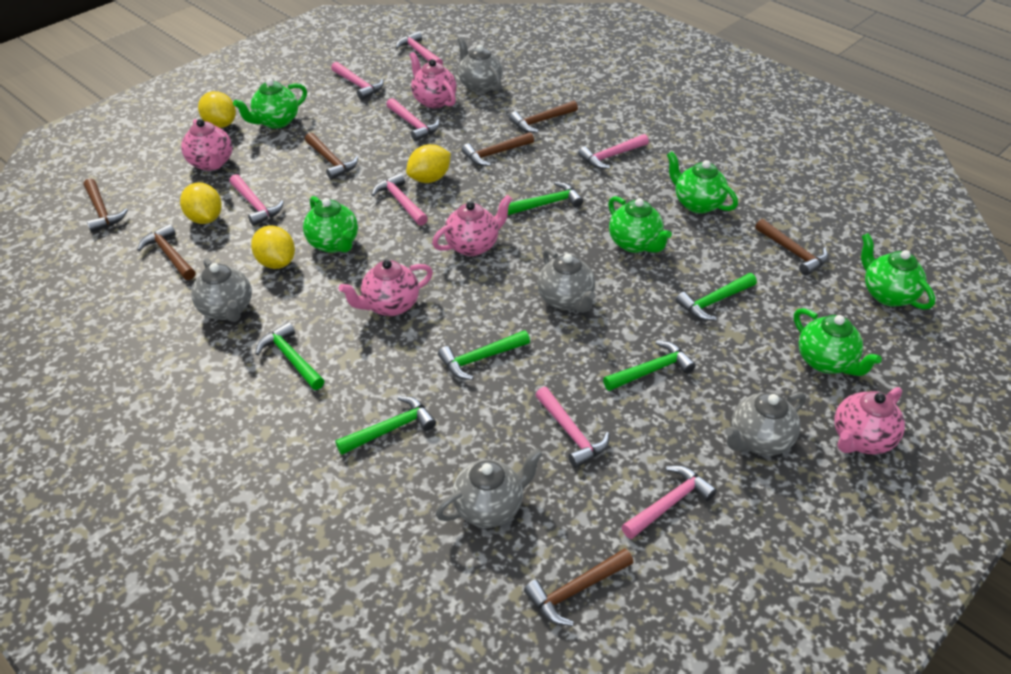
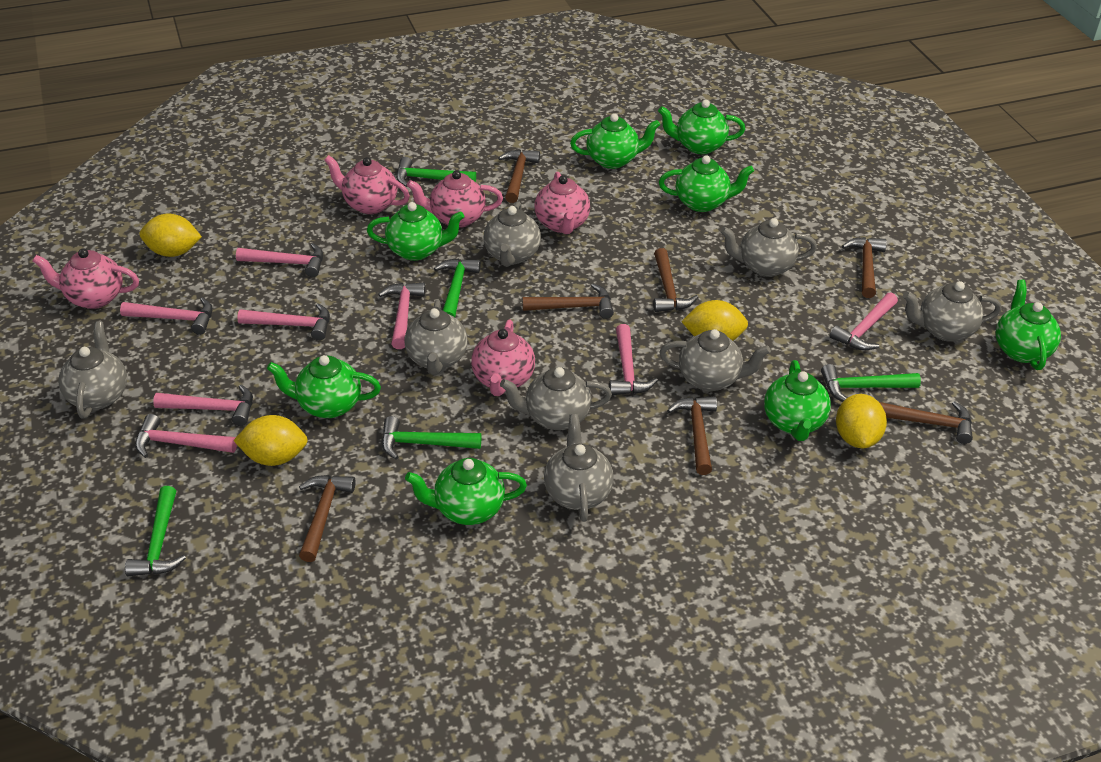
green hammer: 6 -> 5
green teapot: 6 -> 8
grey teapot: 5 -> 8

